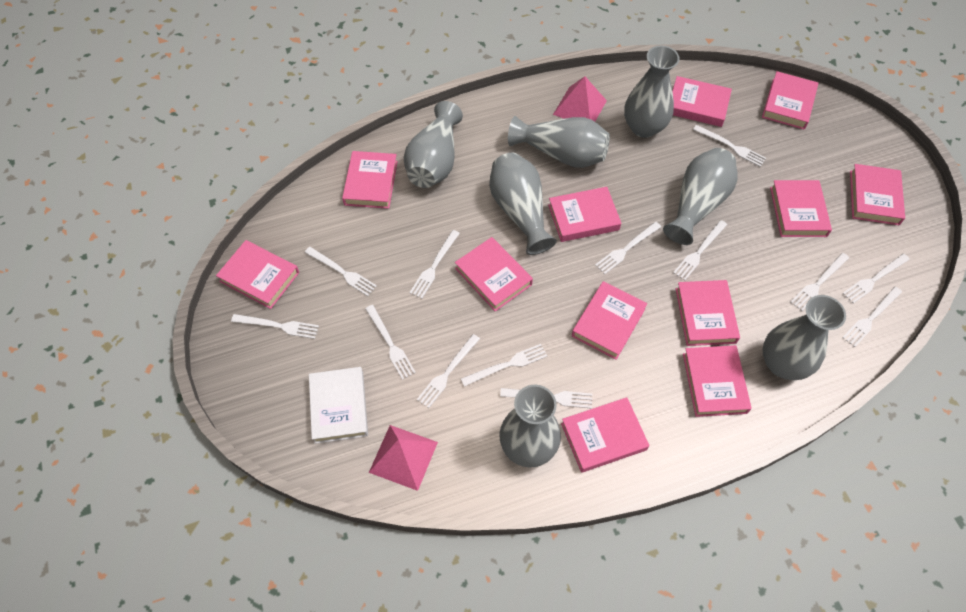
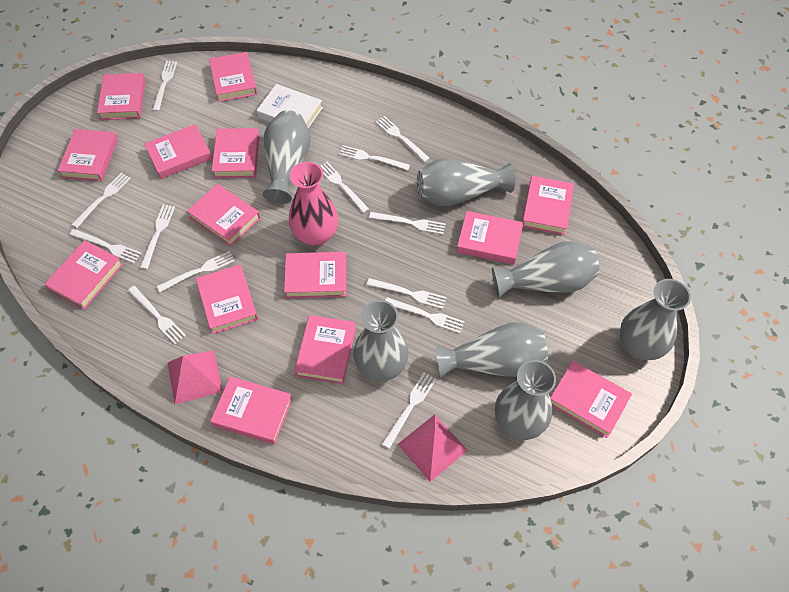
pink book: 12 -> 14
pink vase: 0 -> 1

